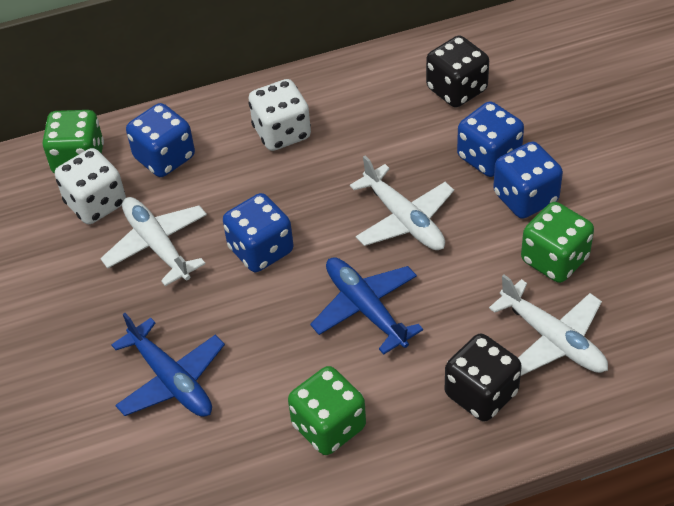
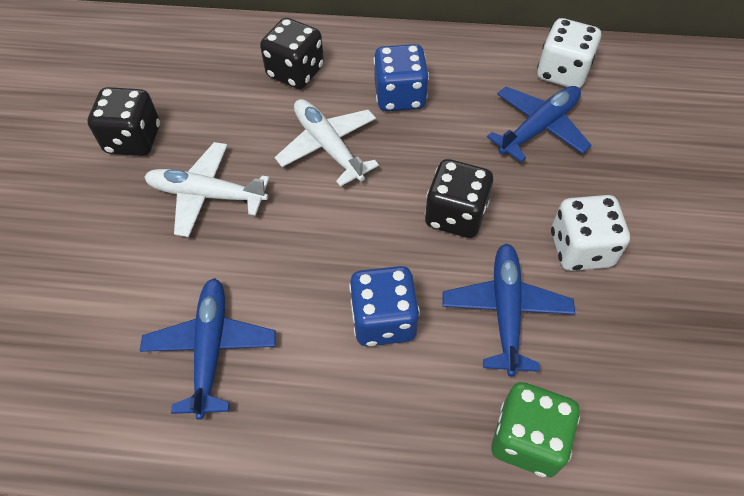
black dice: 2 -> 3
blue dice: 4 -> 2
blue plane: 2 -> 3
green dice: 3 -> 1
white plane: 3 -> 2

